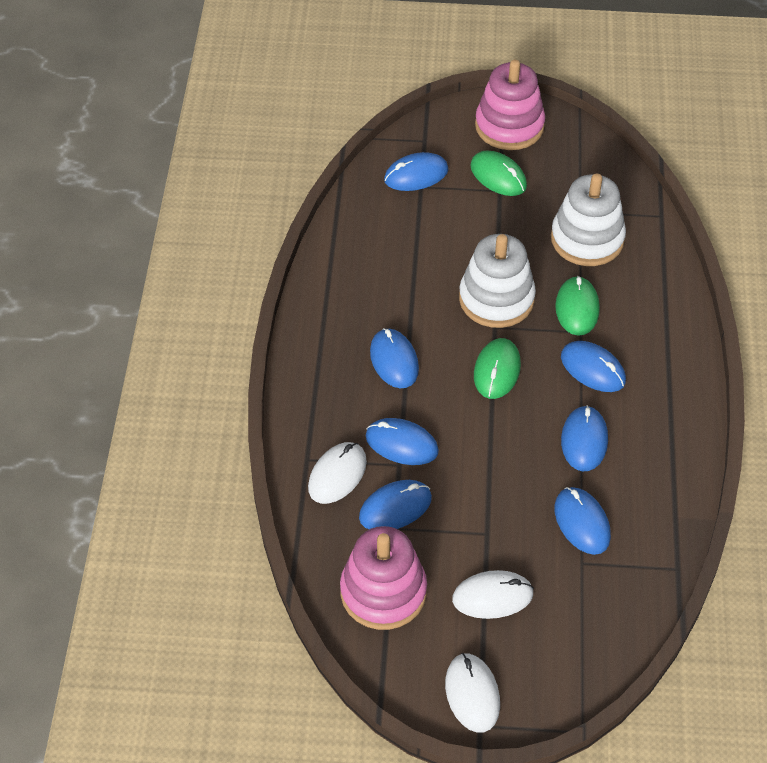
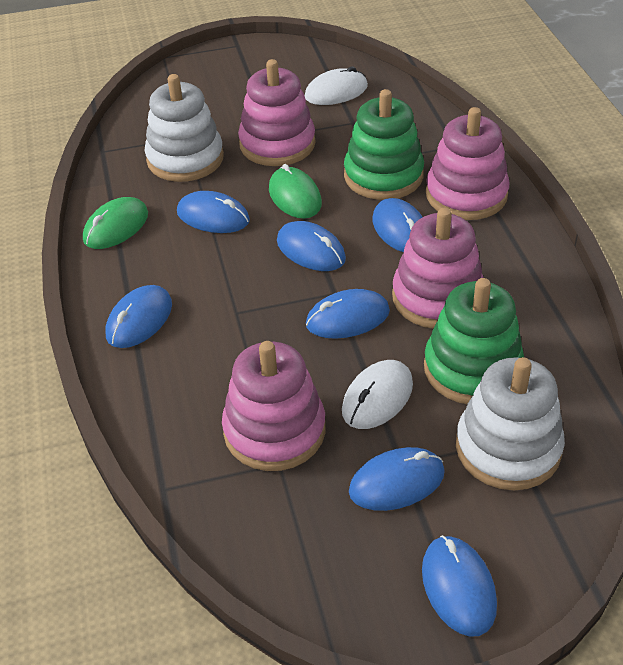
green mouse: 3 -> 2
green stacking toy: 0 -> 2
pink stacking toy: 2 -> 4
white mouse: 3 -> 2

